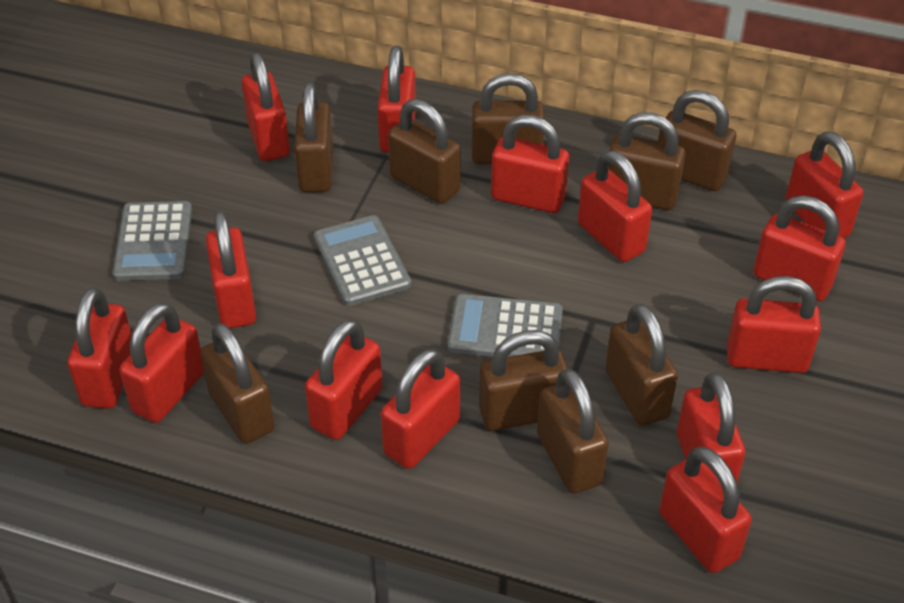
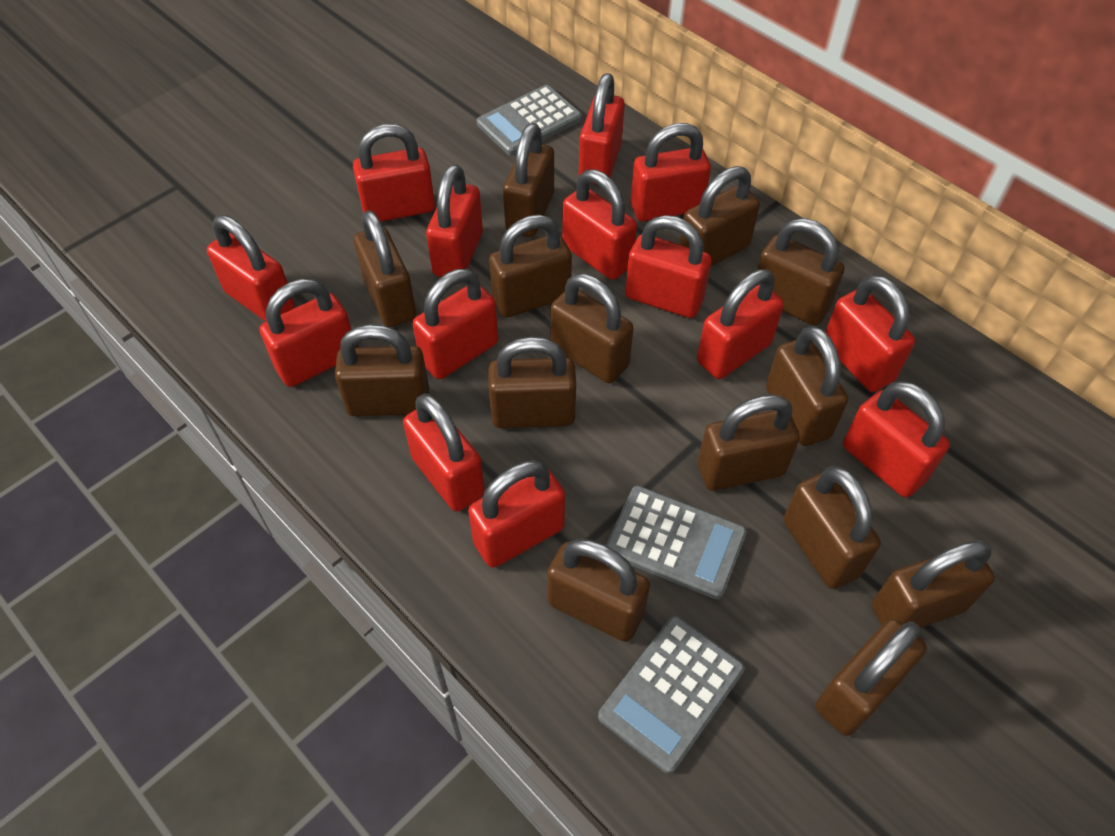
brown padlock: 9 -> 14

